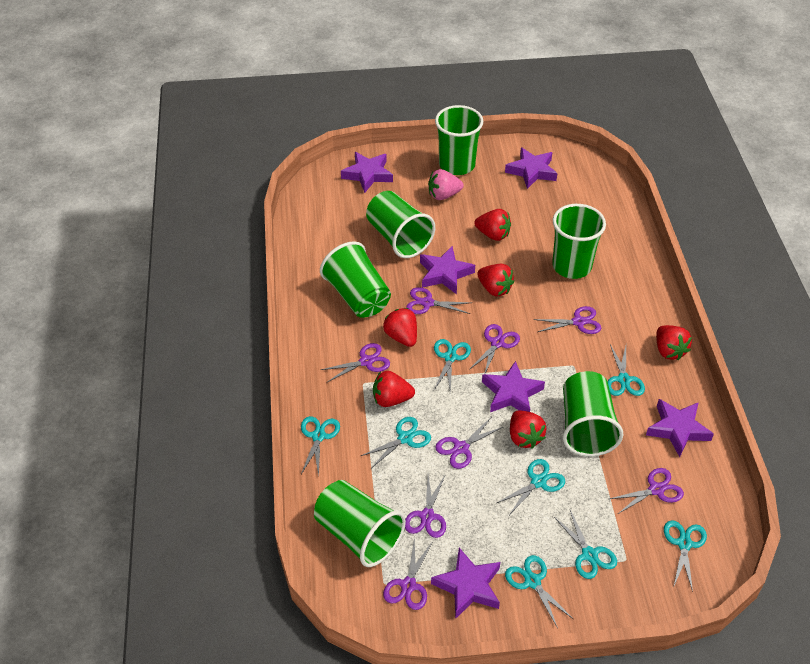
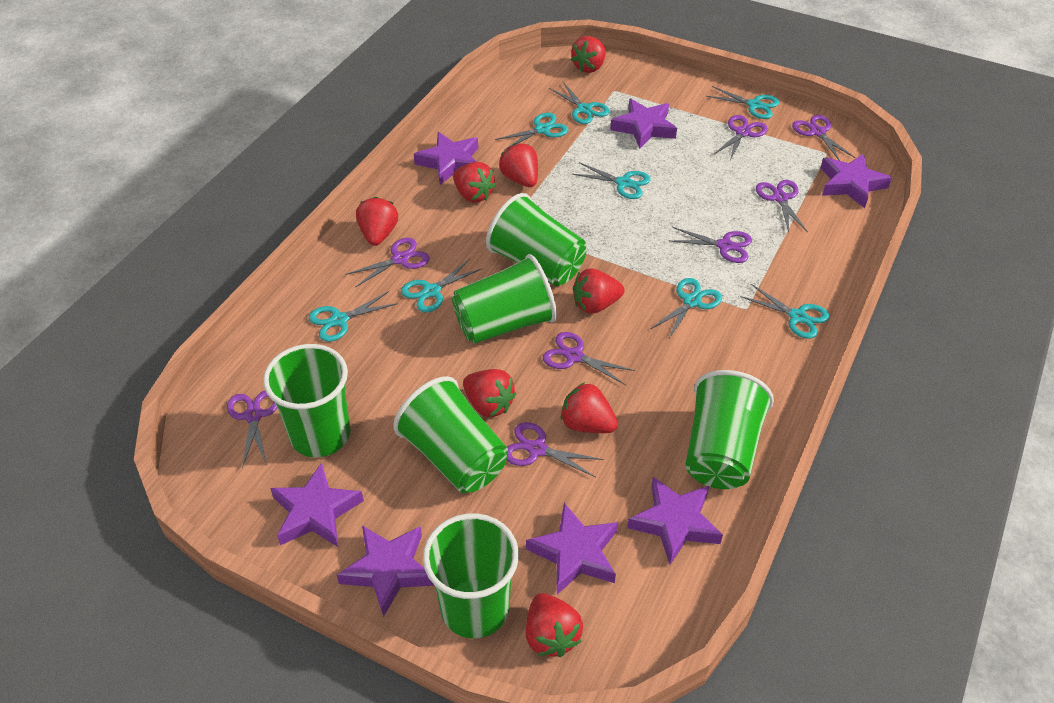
pink strawberry: 1 -> 0
purple star: 6 -> 7
red strawberry: 6 -> 8

